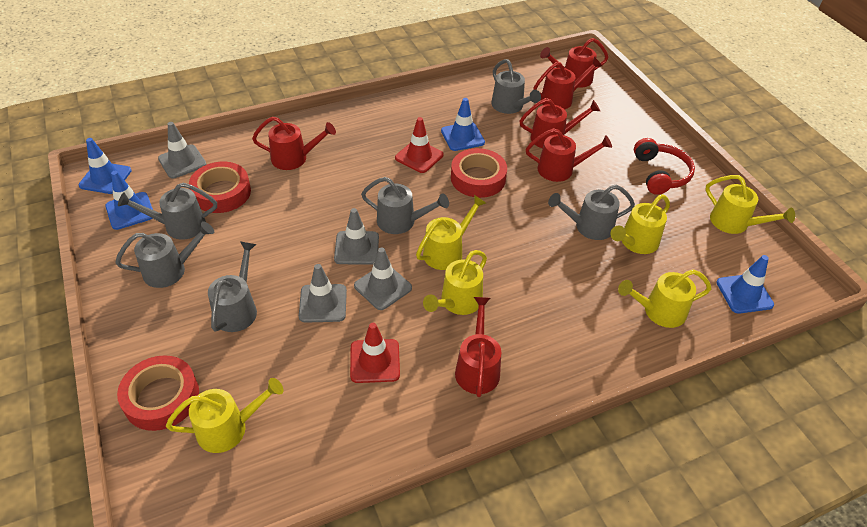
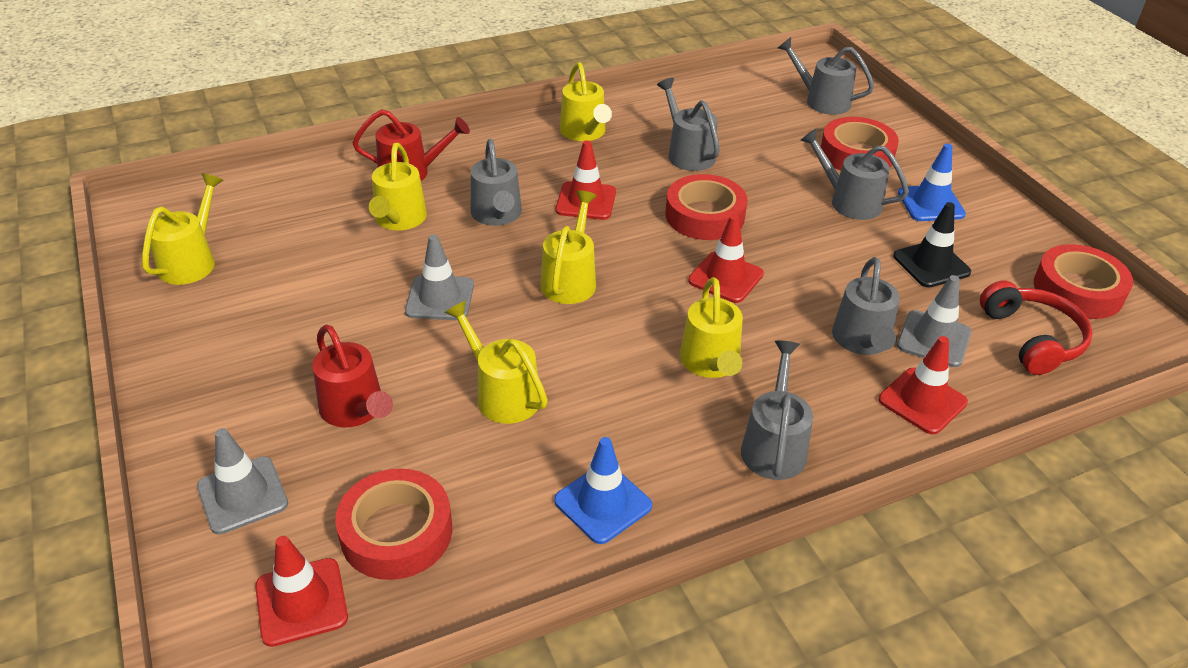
black traffic cone: 0 -> 1
blue traffic cone: 4 -> 2
grey traffic cone: 4 -> 3
red tape: 3 -> 4
red traffic cone: 2 -> 4
red watering can: 6 -> 2

